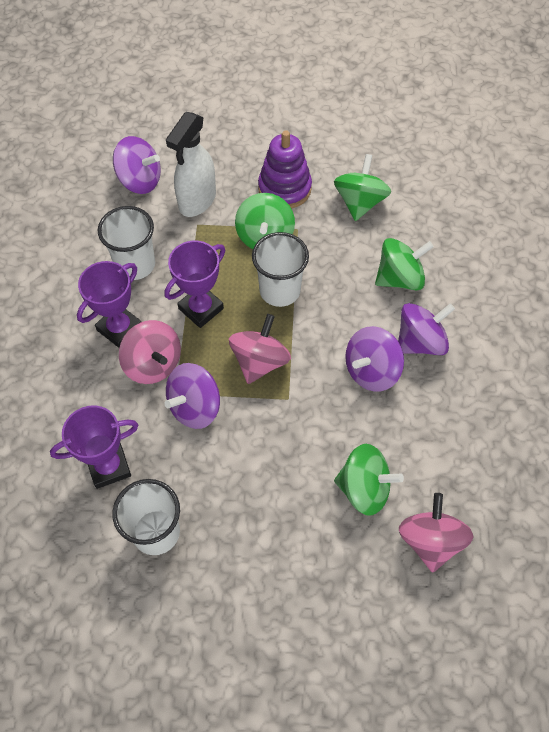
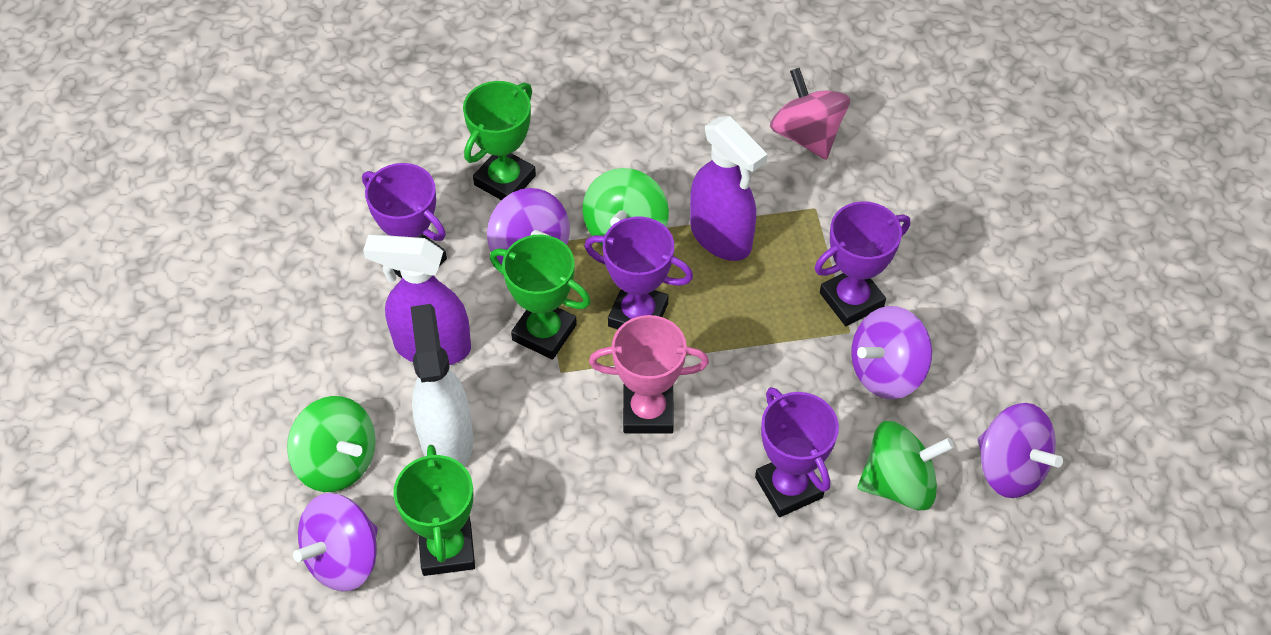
green spinning top: 4 -> 3
green trophy: 0 -> 3
pink spinning top: 3 -> 1
pink trophy: 0 -> 1
purple spray bottle: 0 -> 2
purple stacking toy: 1 -> 0
purple trophy: 3 -> 4
white cup: 3 -> 0

